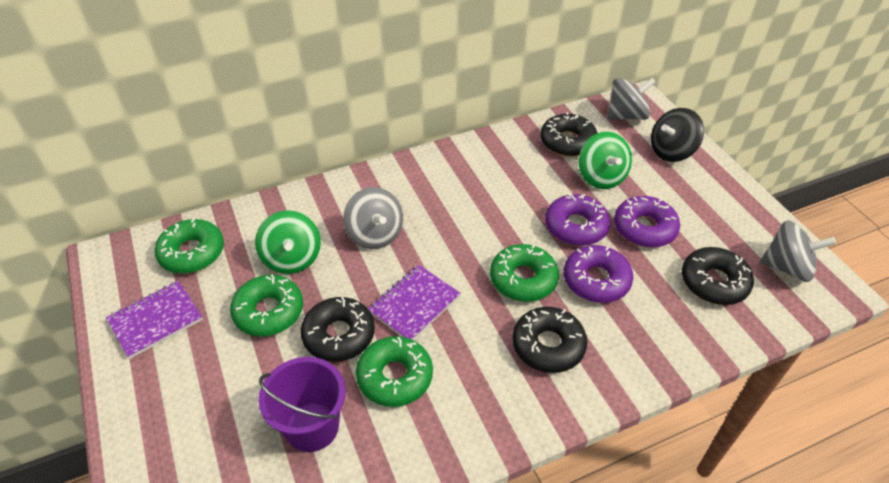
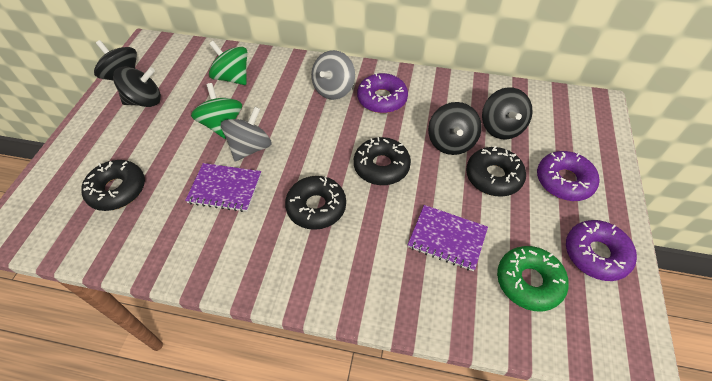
black spinning top: 1 -> 4
green donut: 4 -> 1
grey spinning top: 3 -> 2
purple bucket: 1 -> 0

